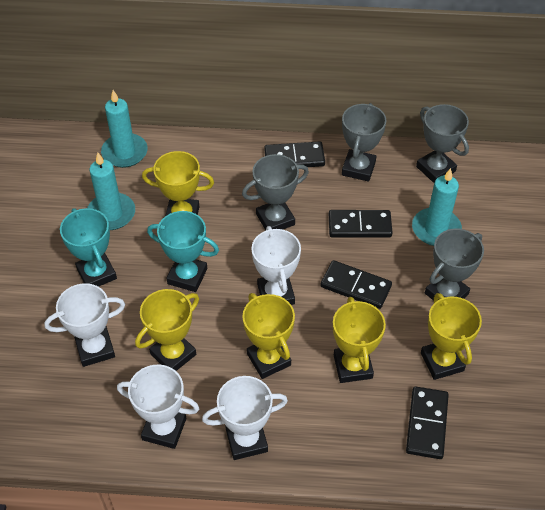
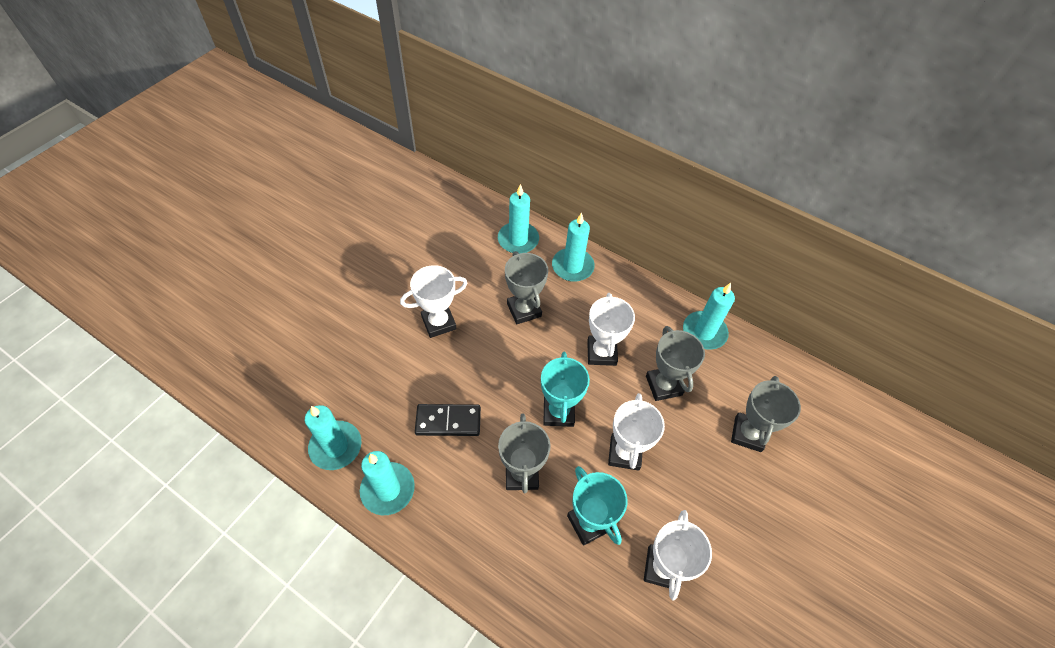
black domino: 4 -> 1
turquoise candle: 3 -> 5
yellow trophy: 5 -> 0

